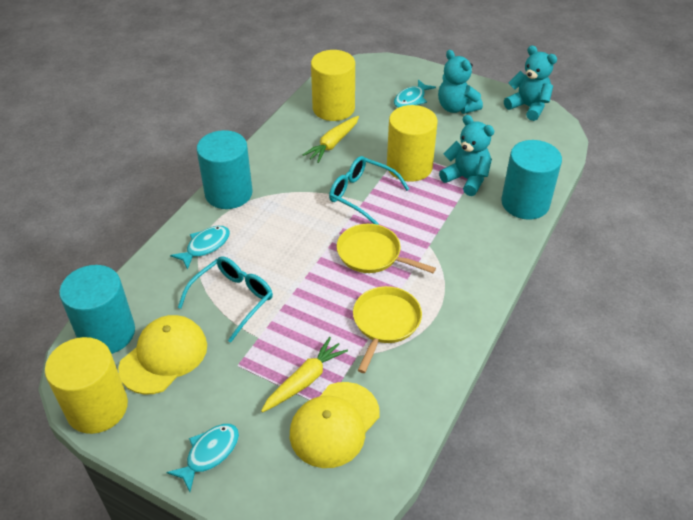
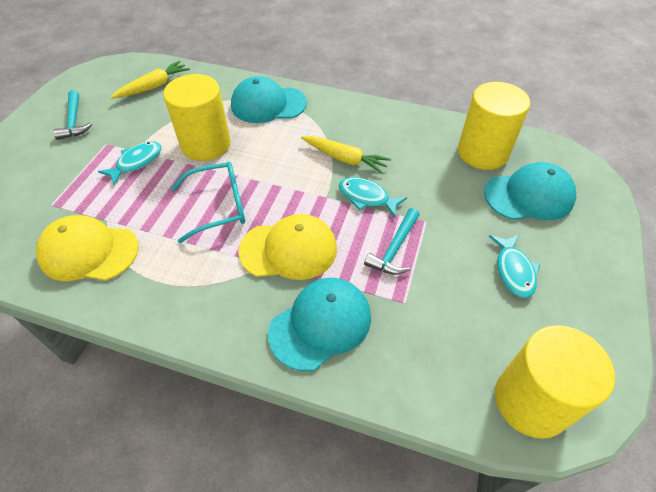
turquoise cap: 0 -> 3
turquoise cylinder: 3 -> 0
turquoise glasses: 2 -> 1
turquoise hammer: 0 -> 2
turquoise teddy bear: 3 -> 0
yellow pan: 2 -> 0

